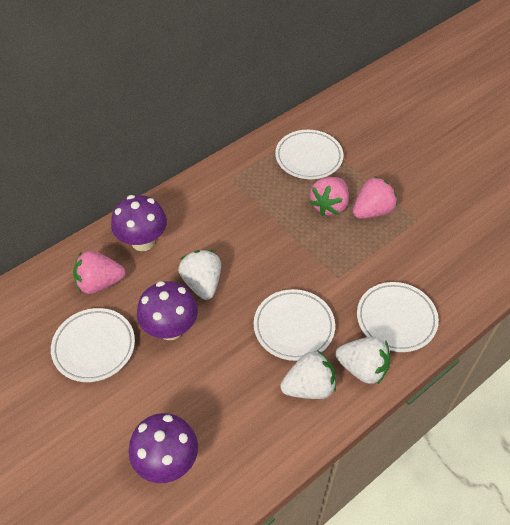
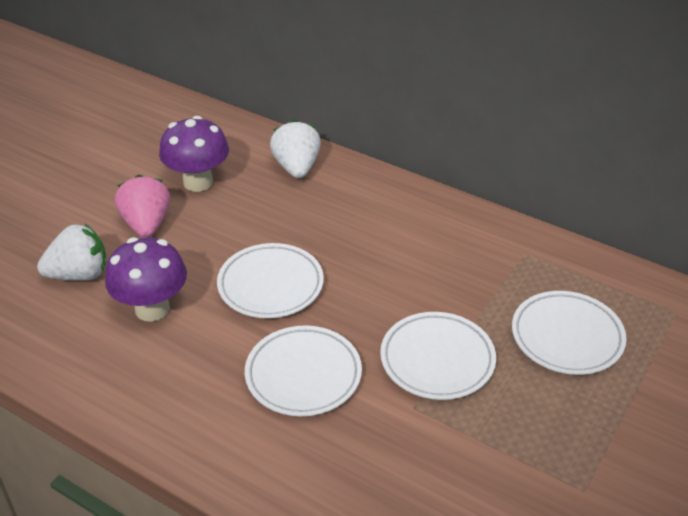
pink strawberry: 3 -> 1
purple mushroom: 3 -> 2
white strawberry: 3 -> 2

